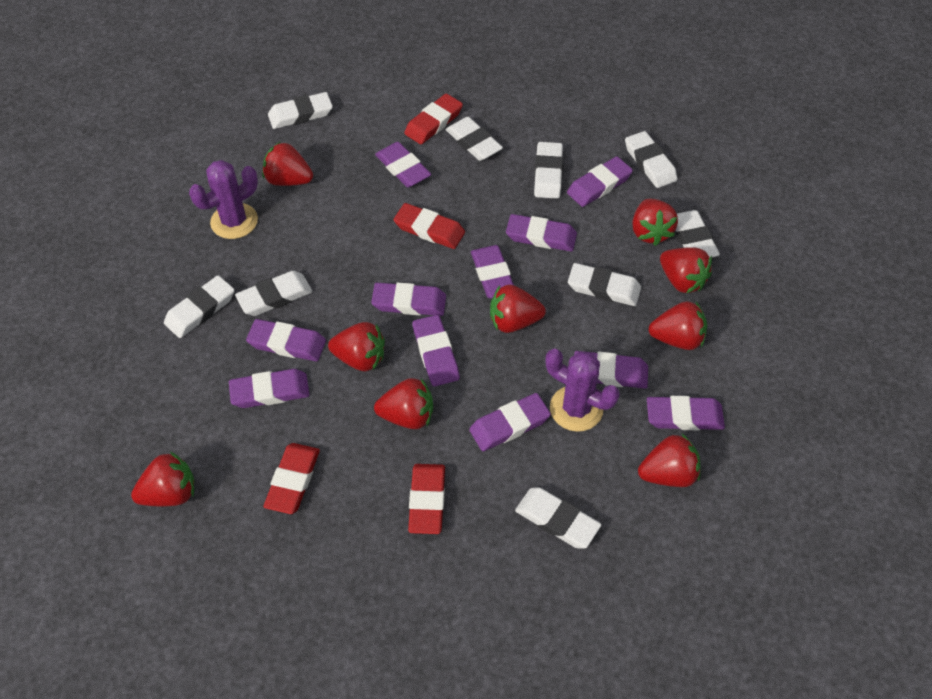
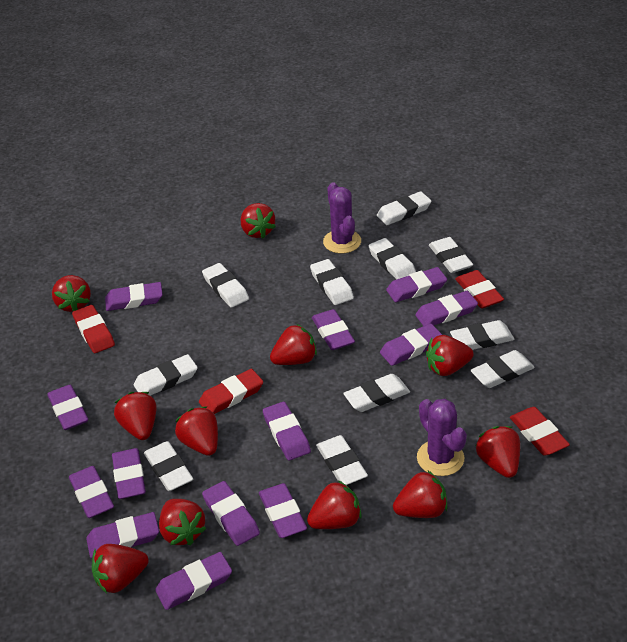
purple eraser: 11 -> 13
red strawberry: 9 -> 11
white eraser: 9 -> 11

